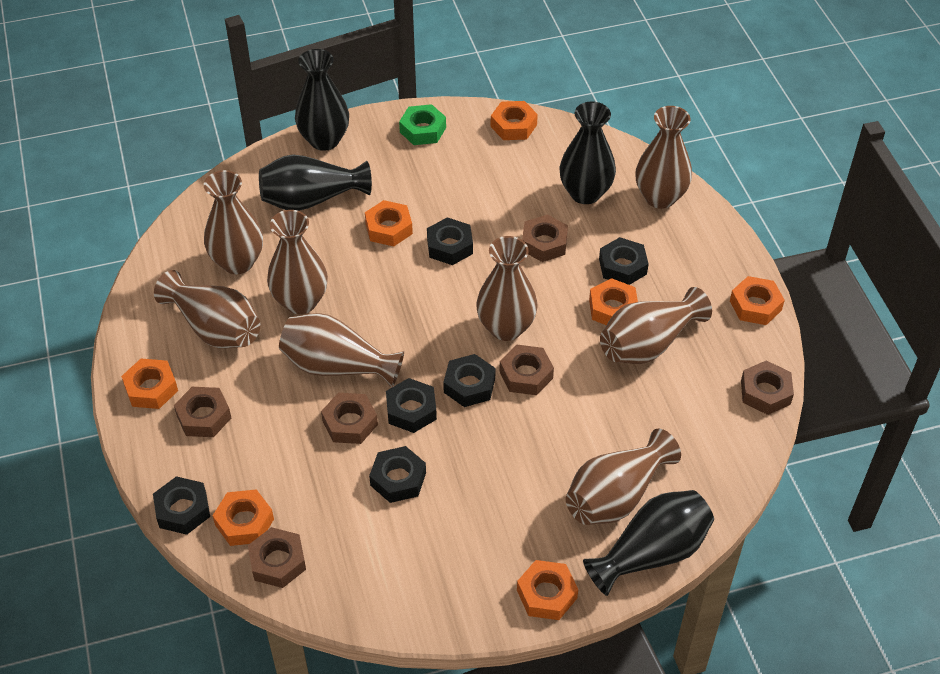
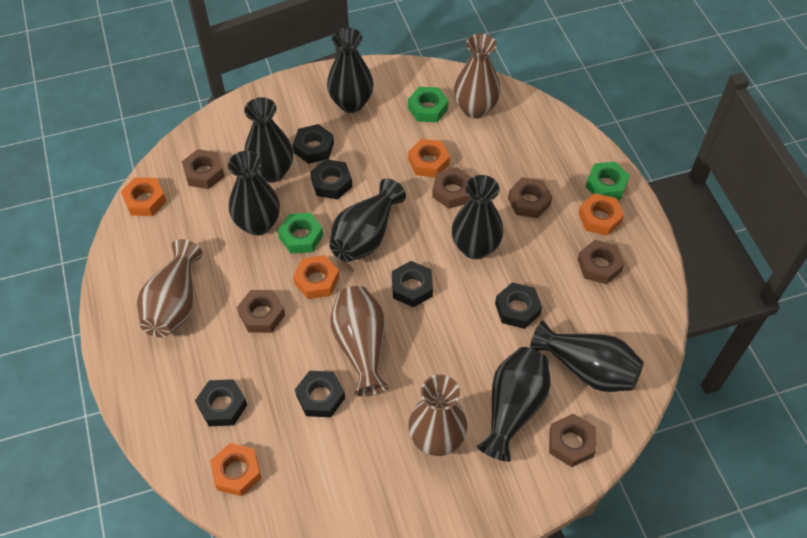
black vase: 4 -> 7
brown vase: 8 -> 4
green nut: 1 -> 3
orange nut: 7 -> 5

